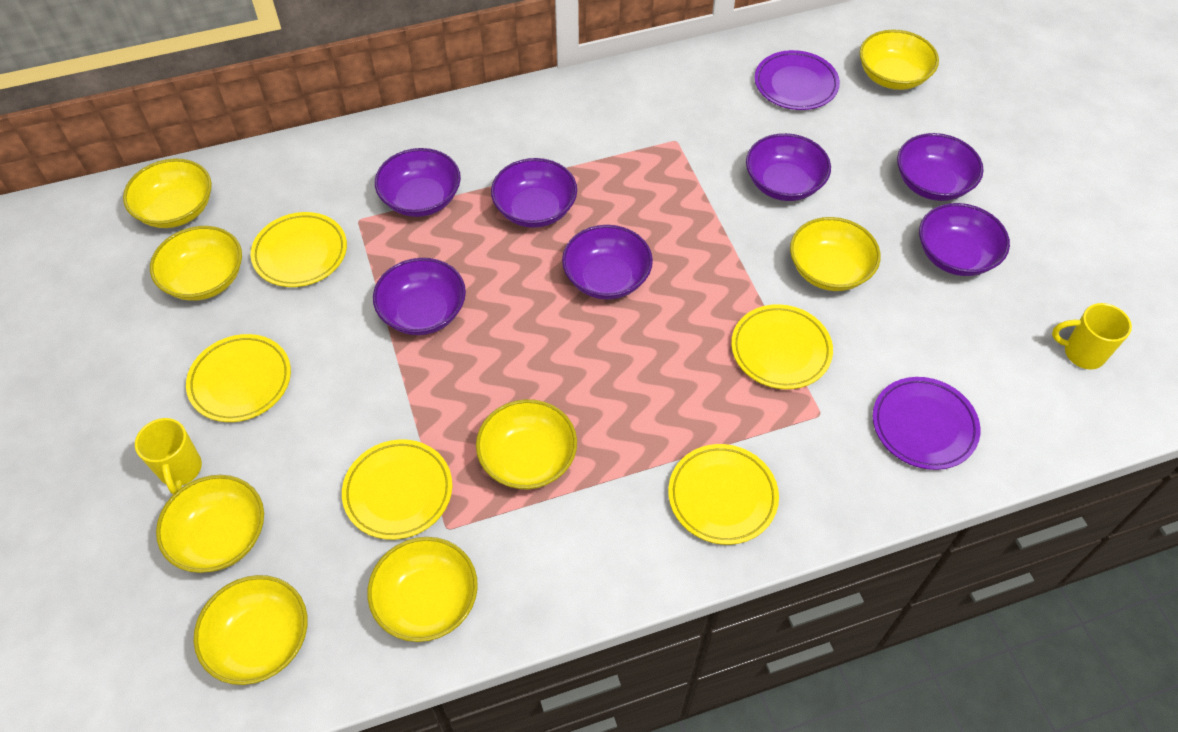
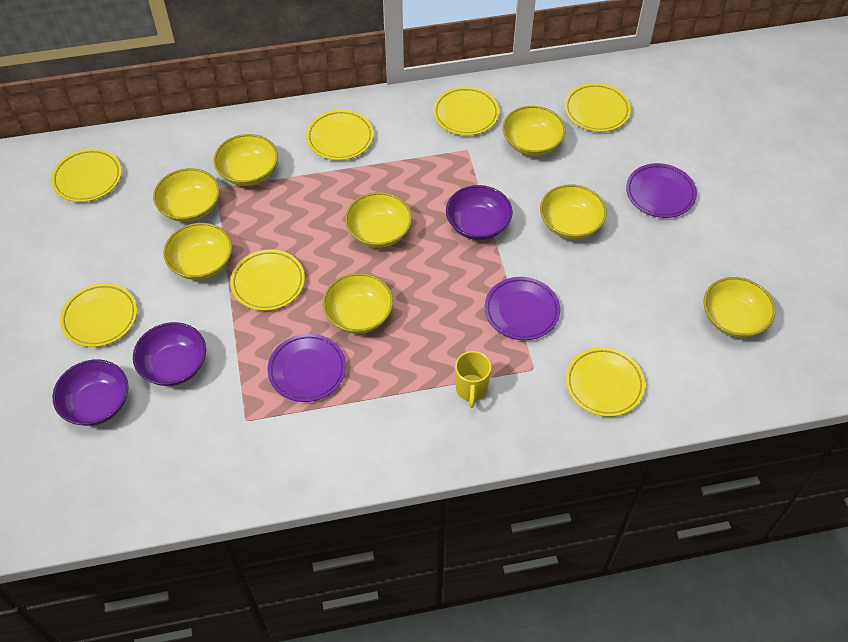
purple bowl: 7 -> 3
purple plate: 2 -> 3
yellow mug: 2 -> 1
yellow plate: 5 -> 7

